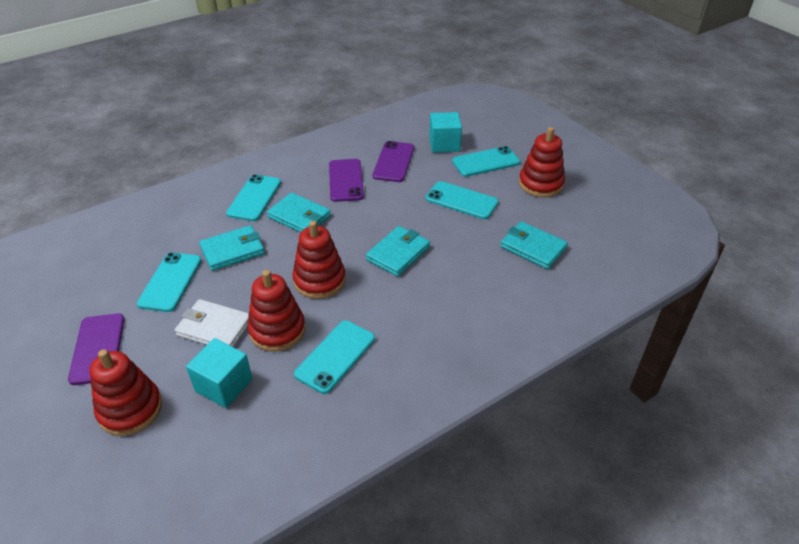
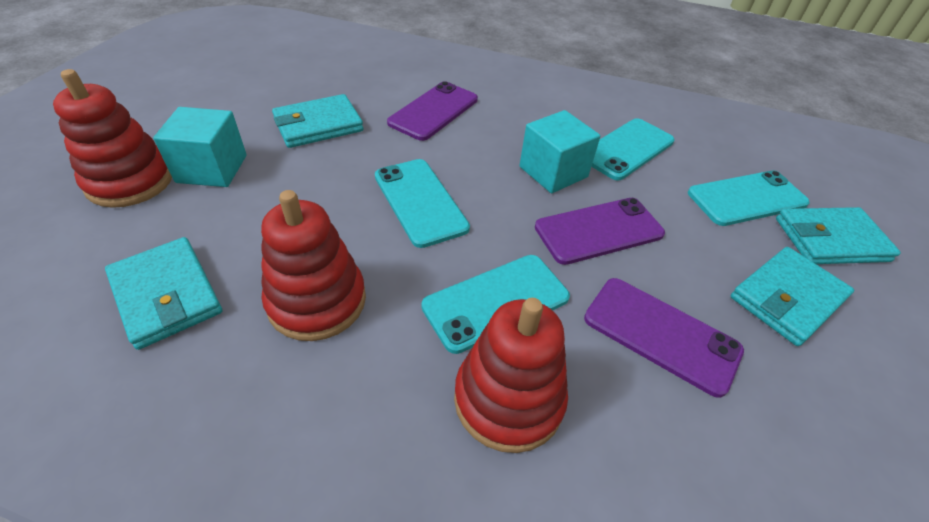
red stacking toy: 4 -> 3
turquoise phone: 5 -> 4
white wallet: 1 -> 0

